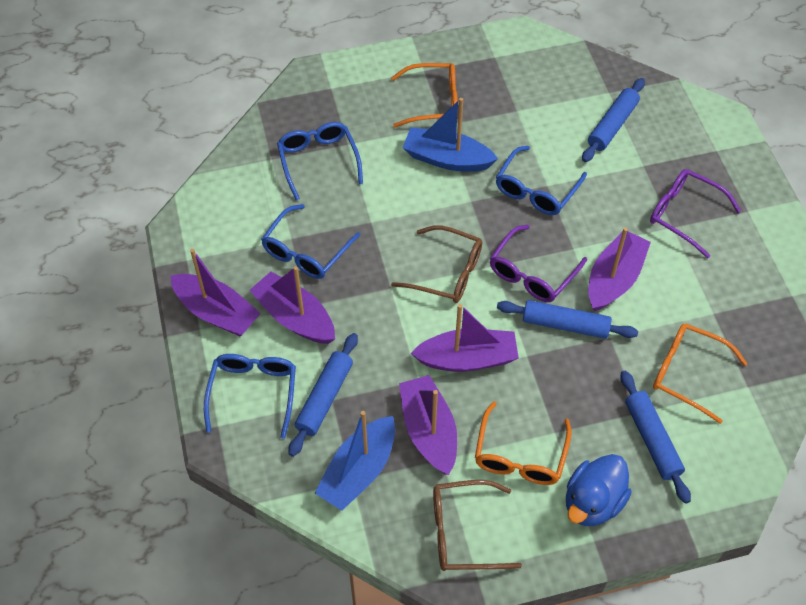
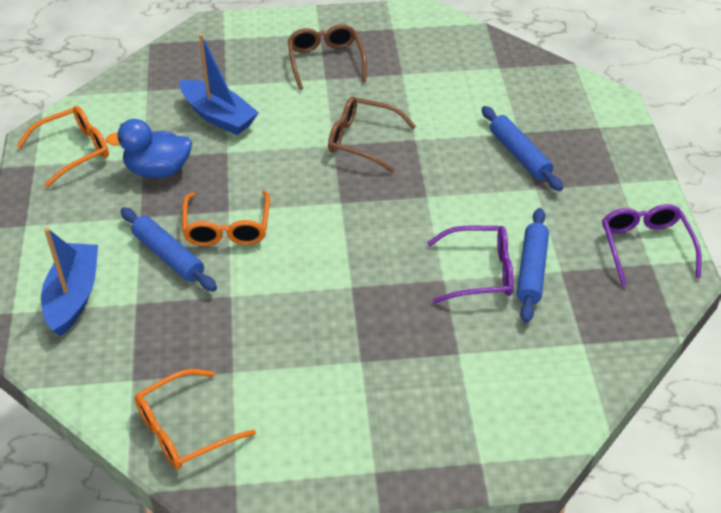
blue glasses: 4 -> 0
blue rolling pin: 4 -> 3
purple boat: 5 -> 0

